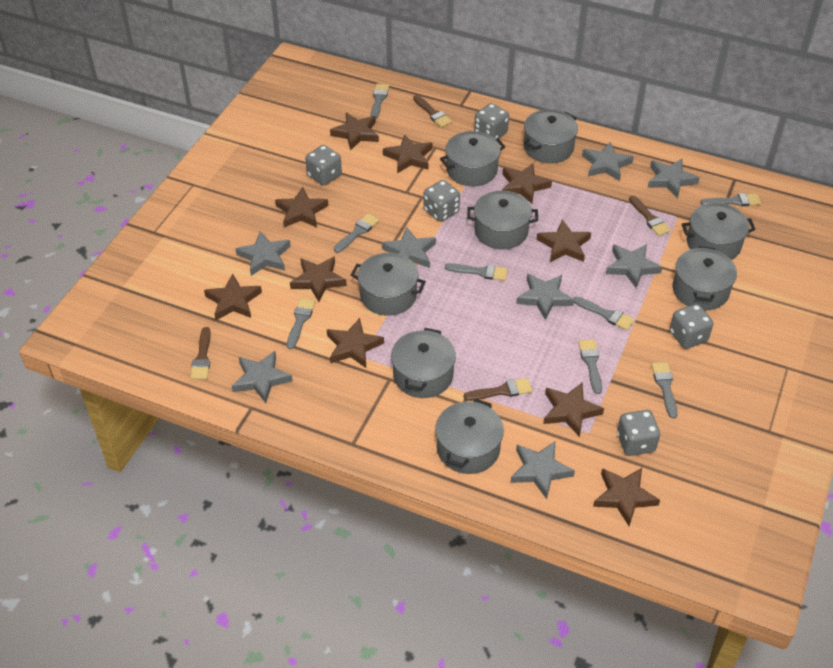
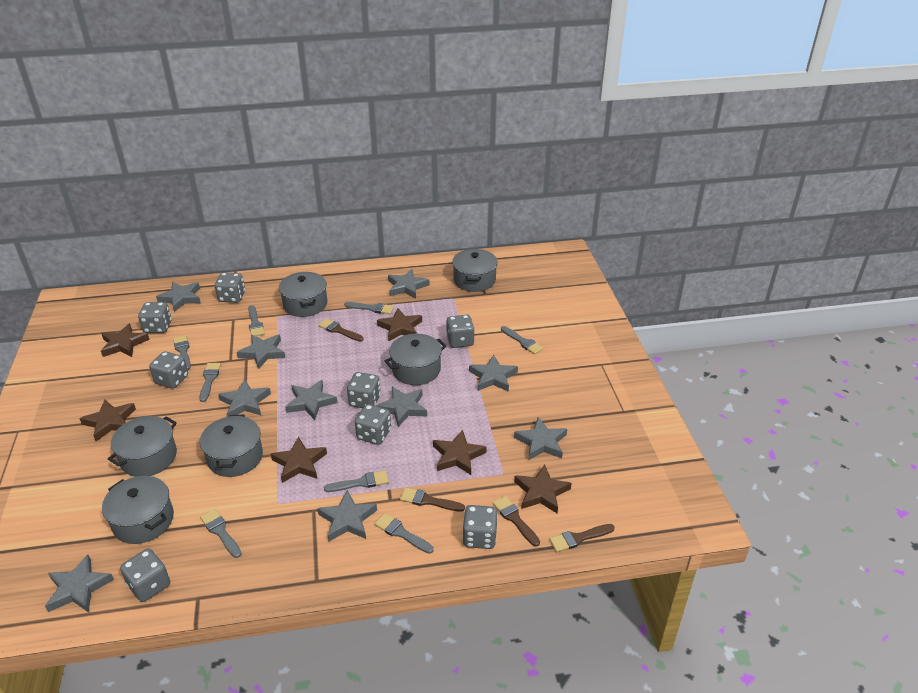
brown star: 10 -> 6
grey dice: 5 -> 8
grey pot: 8 -> 6
grey star: 8 -> 10

